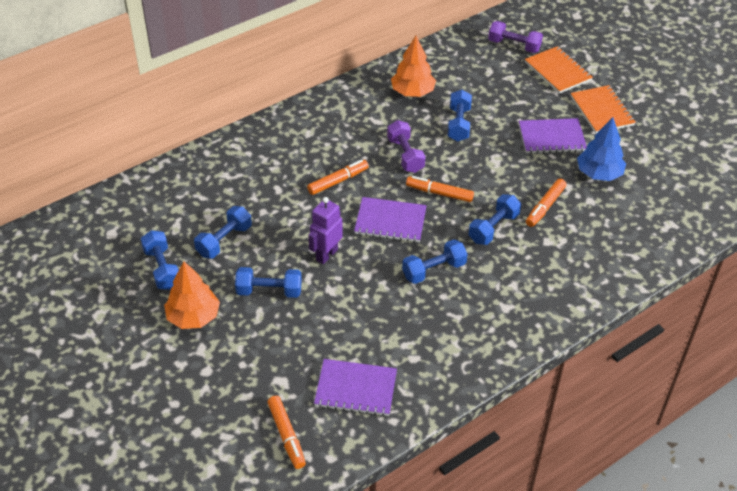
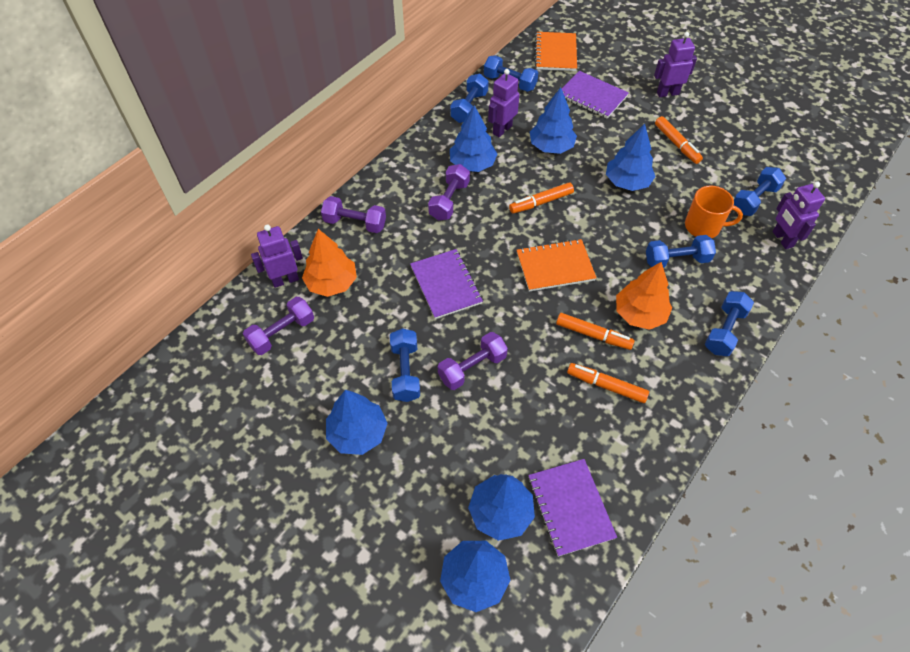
blue tree: 1 -> 6
orange mug: 0 -> 1
purple dumbbell: 2 -> 4
purple robot: 1 -> 4

